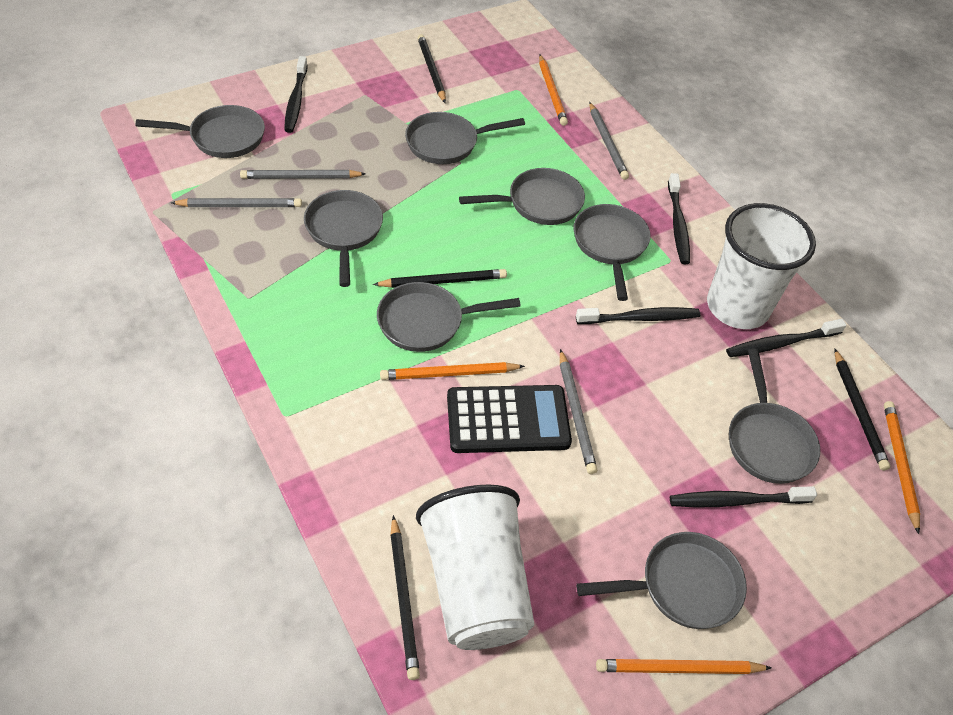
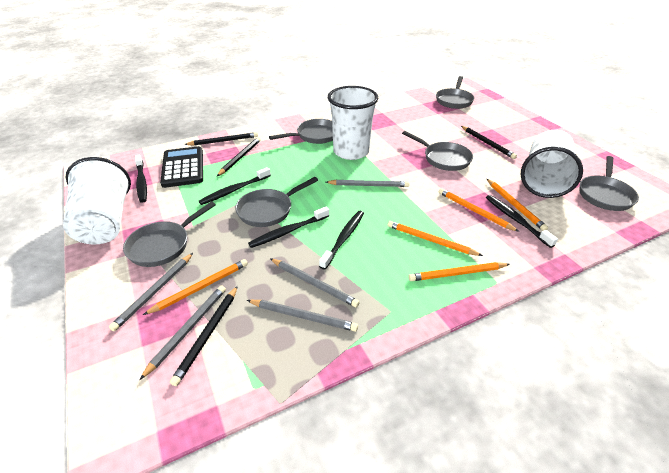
grey pan: 8 -> 6
grey pencil: 4 -> 5
orange pencil: 4 -> 5
white cup: 2 -> 3

